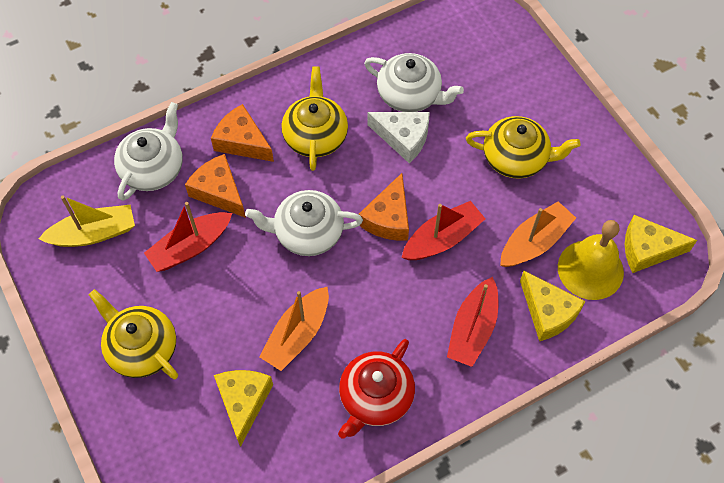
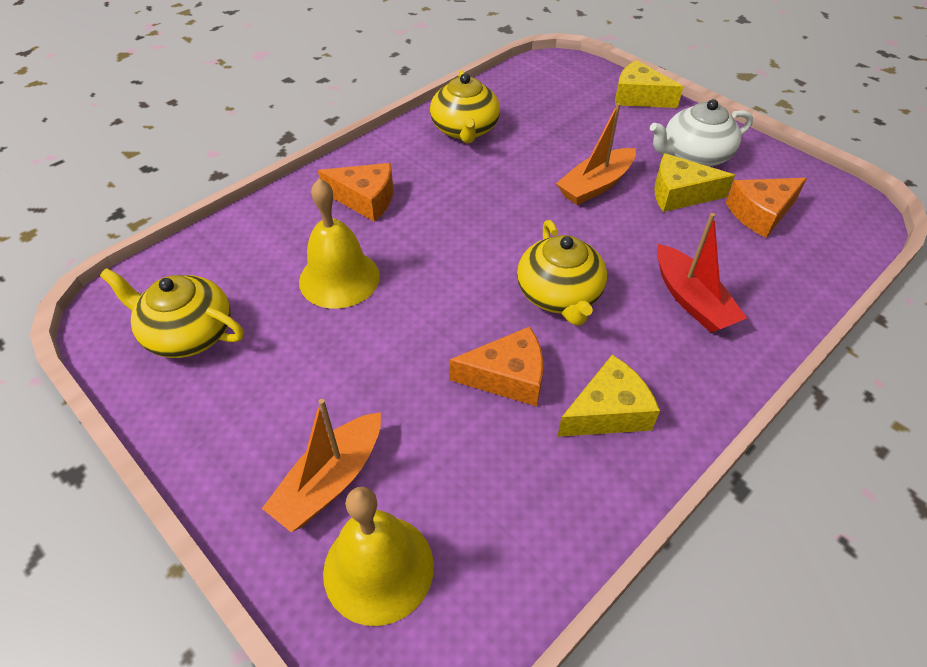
red boat: 3 -> 1
red teapot: 1 -> 0
white cheese: 1 -> 0
white teapot: 3 -> 1
yellow bell: 1 -> 2
yellow boat: 1 -> 0

